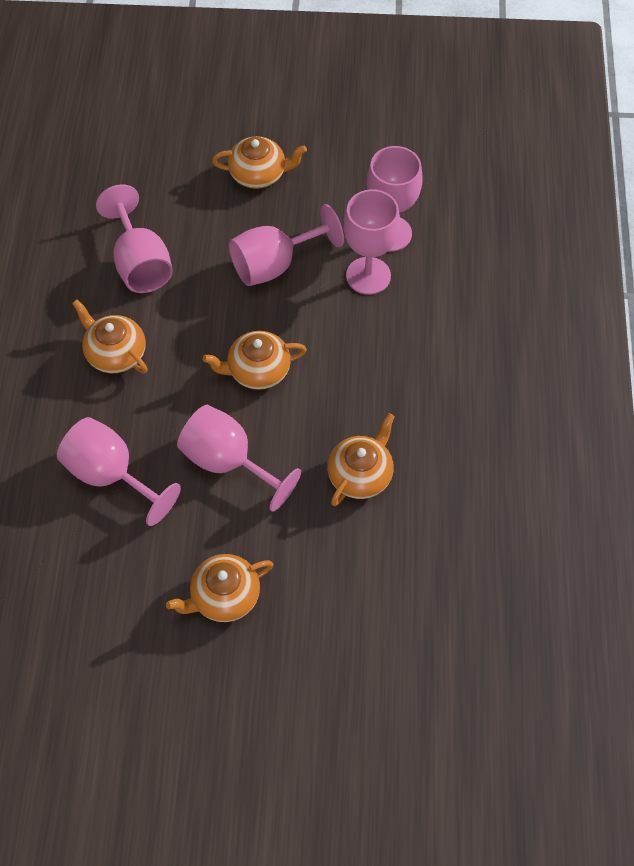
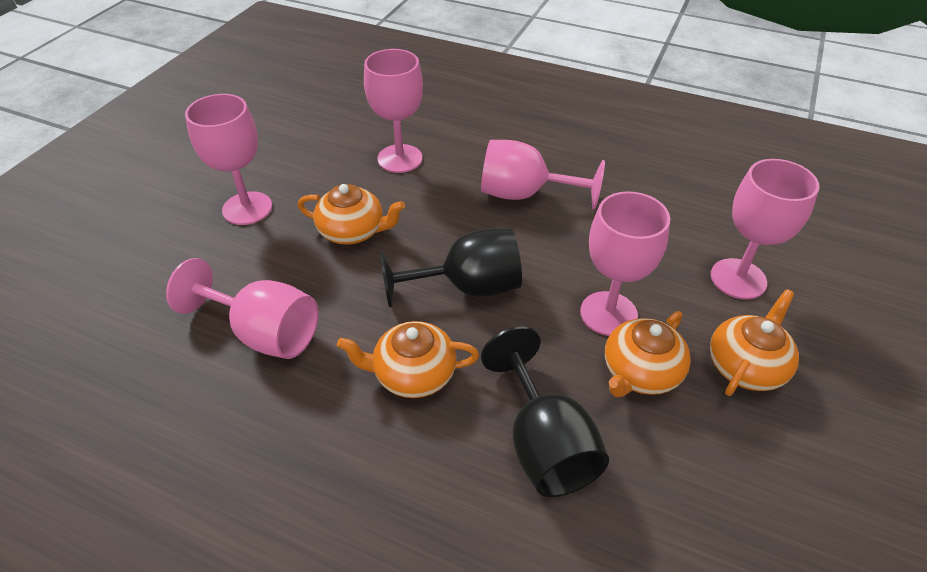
black goblet: 0 -> 2
orange teapot: 5 -> 4

